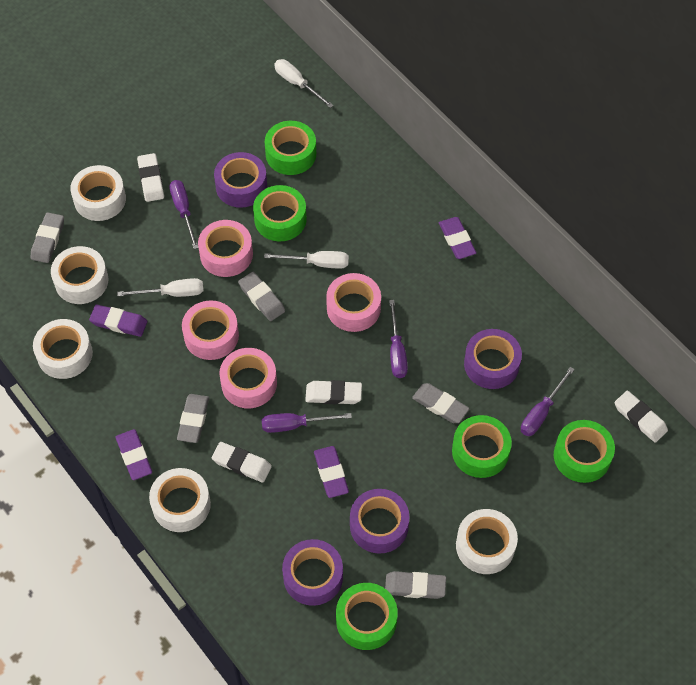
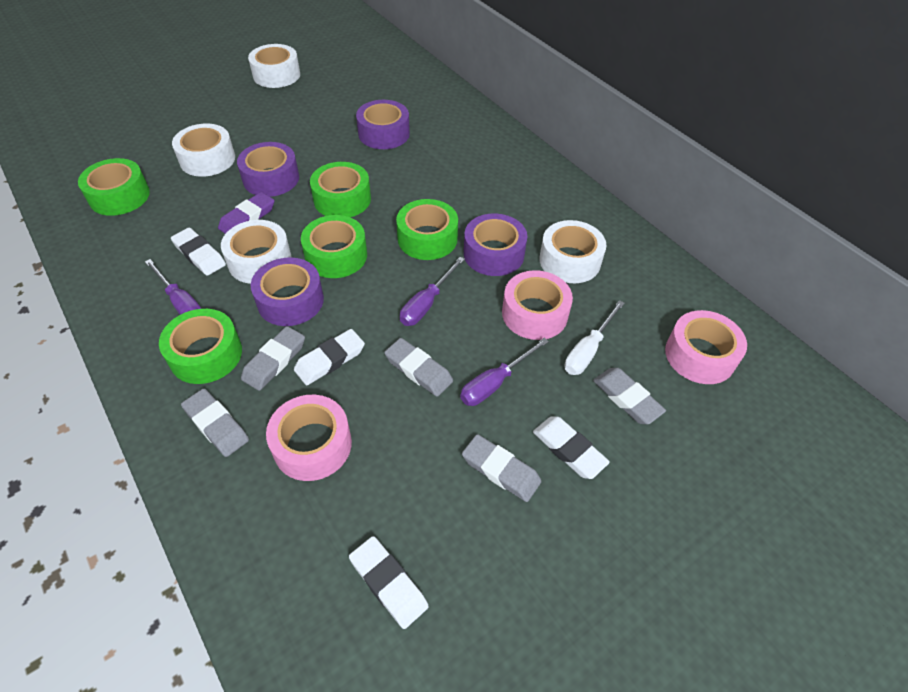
pink tape: 4 -> 3
purple eraser: 4 -> 1
purple screwdriver: 4 -> 3
white screwdriver: 3 -> 1
white tape: 5 -> 4

